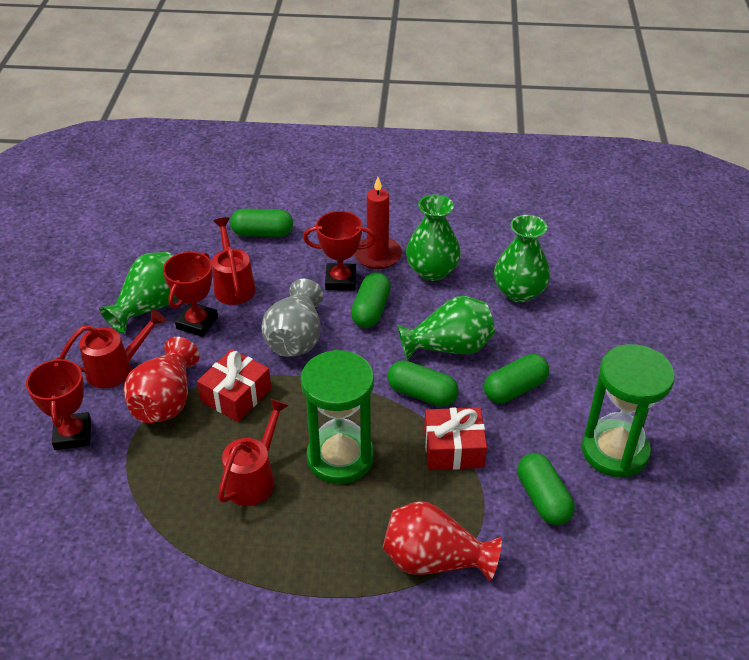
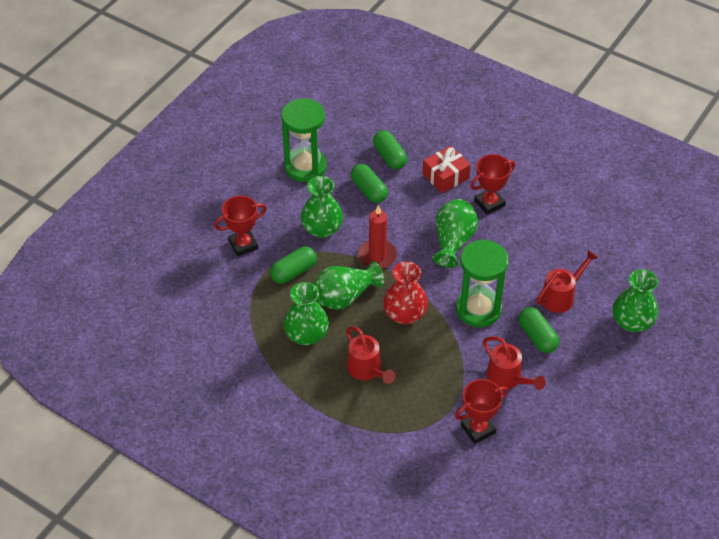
green capsule: 5 -> 4
green vase: 4 -> 5
grey vase: 1 -> 0
red gift: 2 -> 1
red vase: 2 -> 1

